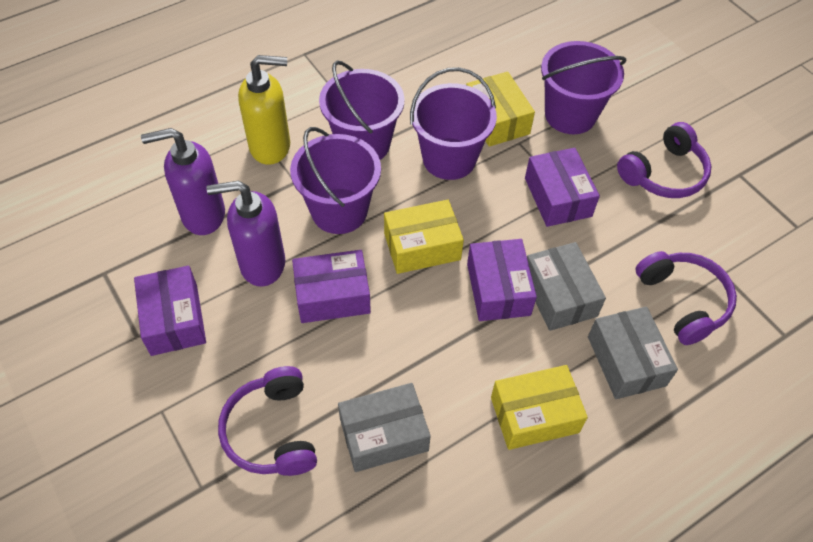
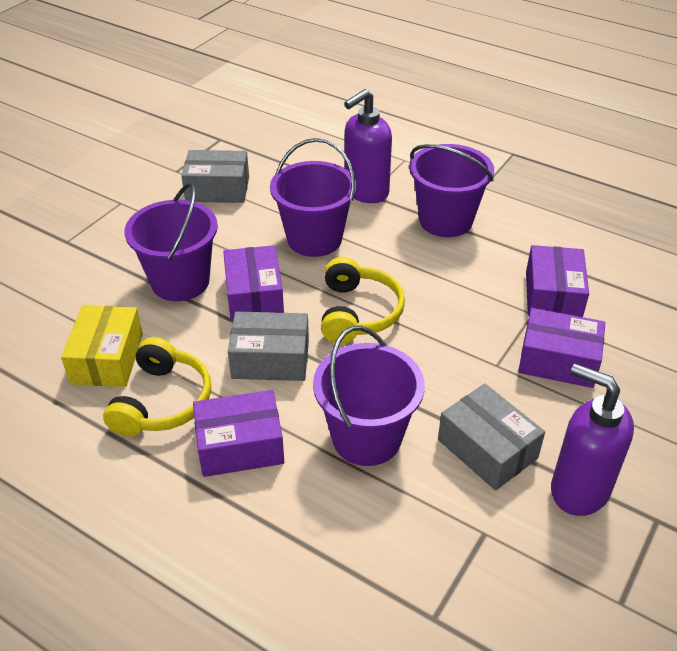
purple headphones: 3 -> 0
yellow box: 3 -> 1
yellow headphones: 0 -> 2
yellow soap dispenser: 1 -> 0

